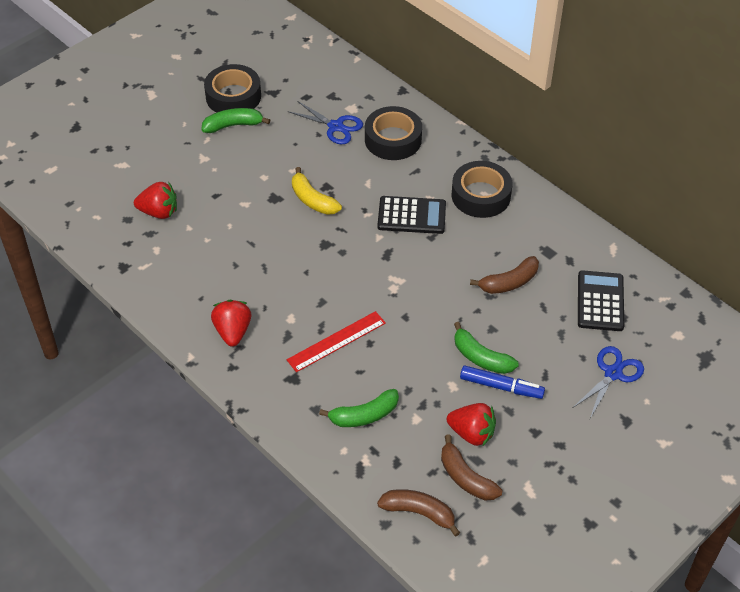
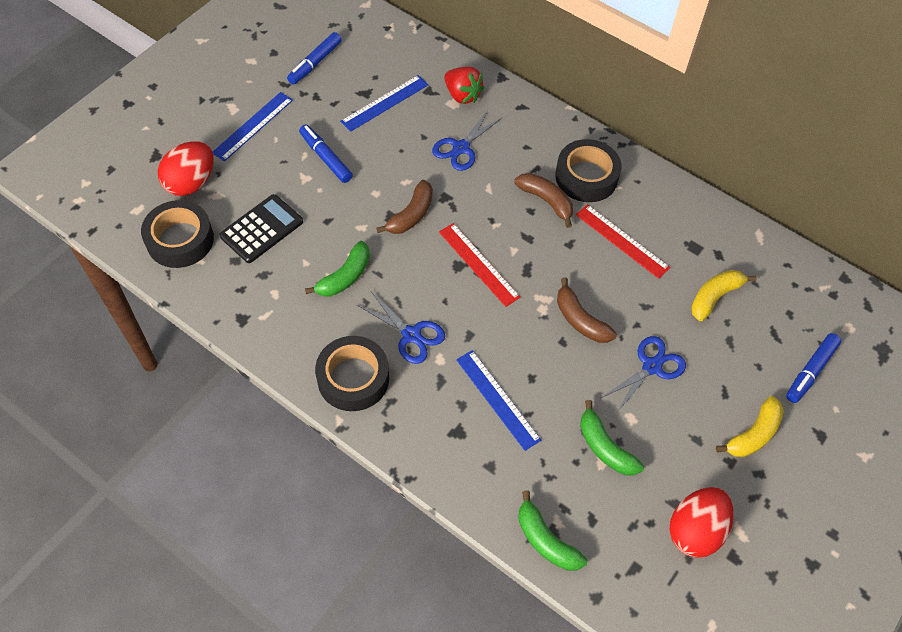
black calculator: 2 -> 1
blue marker: 1 -> 3
blue ruler: 0 -> 3
blue scissors: 2 -> 3
red egg: 0 -> 2
red ruler: 1 -> 2
red strawberry: 3 -> 1
yellow banana: 1 -> 2

